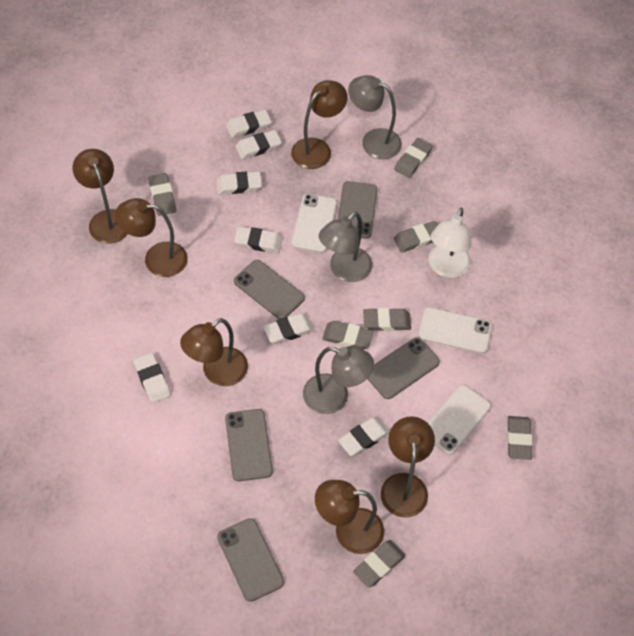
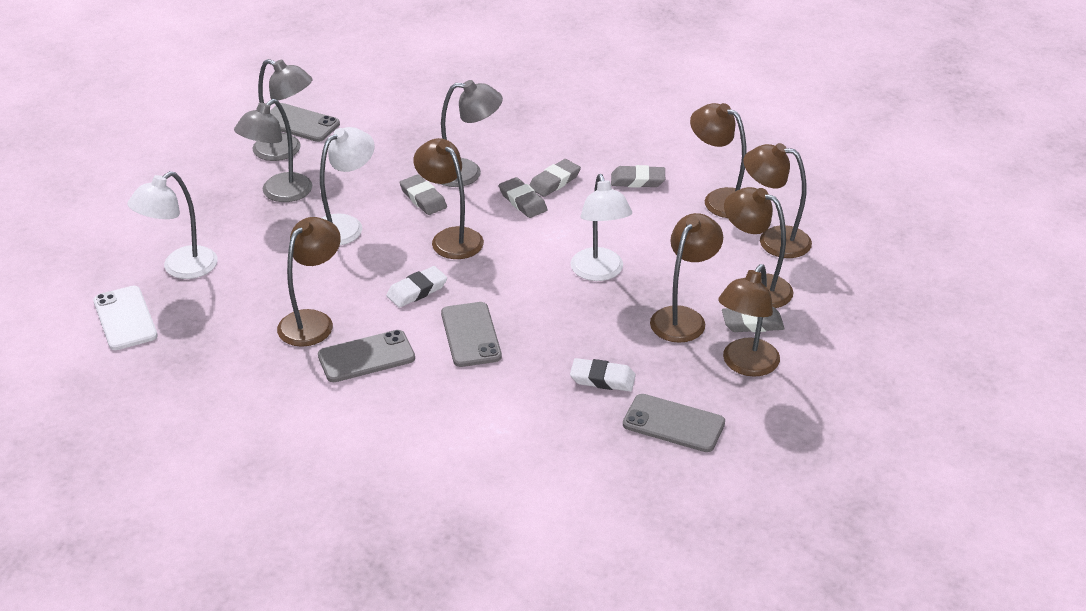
brown lamp: 6 -> 7
grey eraser: 7 -> 5
grey phone: 5 -> 4
white eraser: 7 -> 2
white lamp: 1 -> 3
white phone: 3 -> 1

